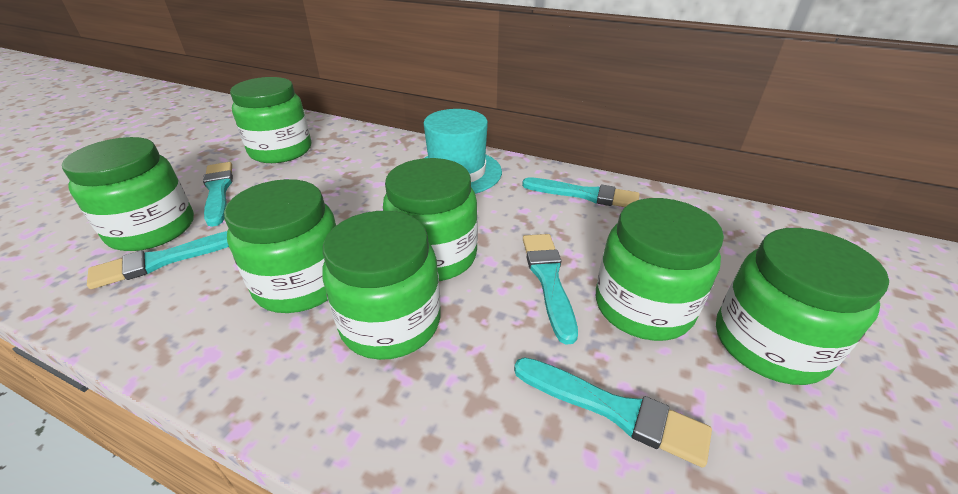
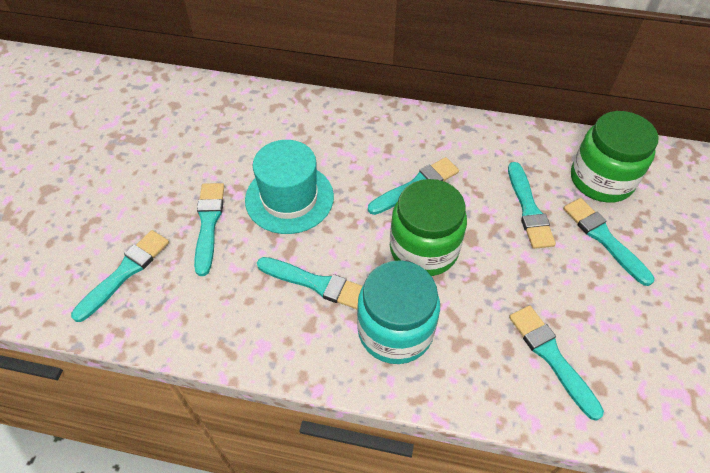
green jar: 7 -> 2
turquoise brush: 5 -> 7
turquoise jar: 0 -> 1

